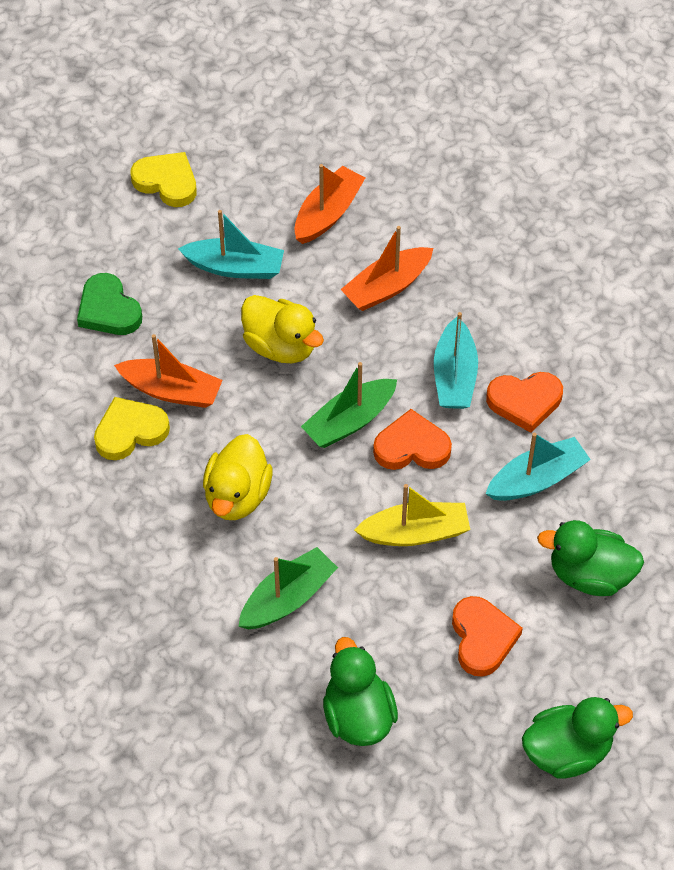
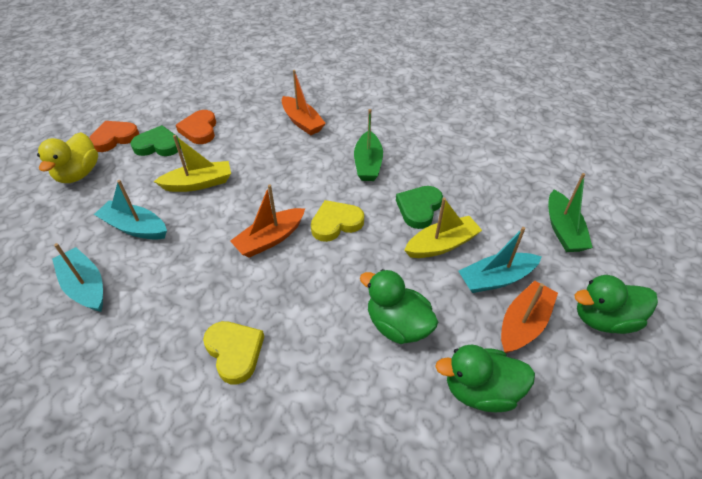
green heart: 1 -> 2
orange heart: 3 -> 2
yellow boat: 1 -> 2
yellow duck: 2 -> 1

